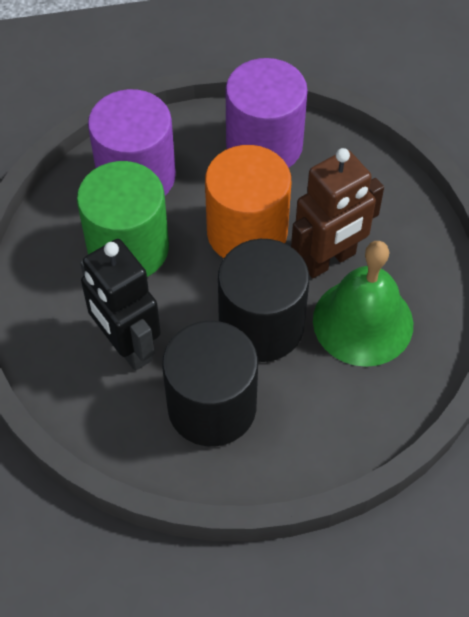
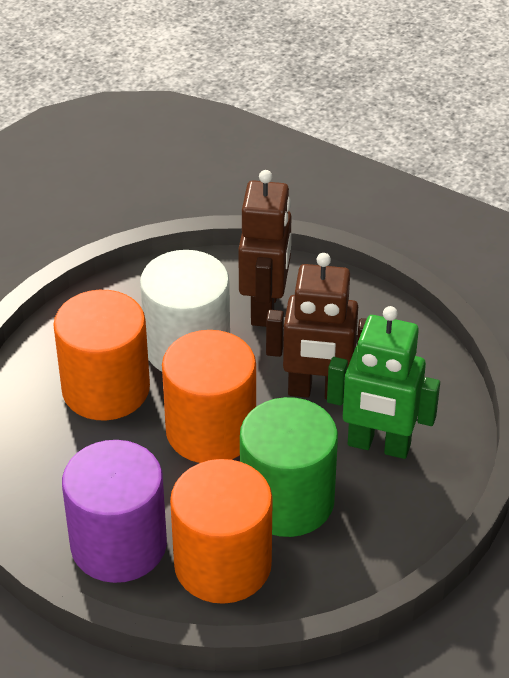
black cylinder: 2 -> 0
black robot: 1 -> 0
brown robot: 1 -> 2
green bell: 1 -> 0
green robot: 0 -> 1
orange cylinder: 1 -> 3
purple cylinder: 2 -> 1
white cylinder: 0 -> 1

